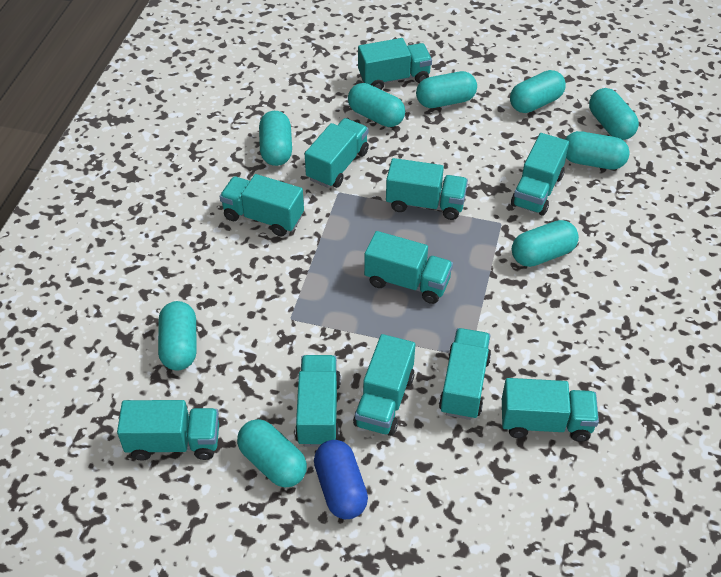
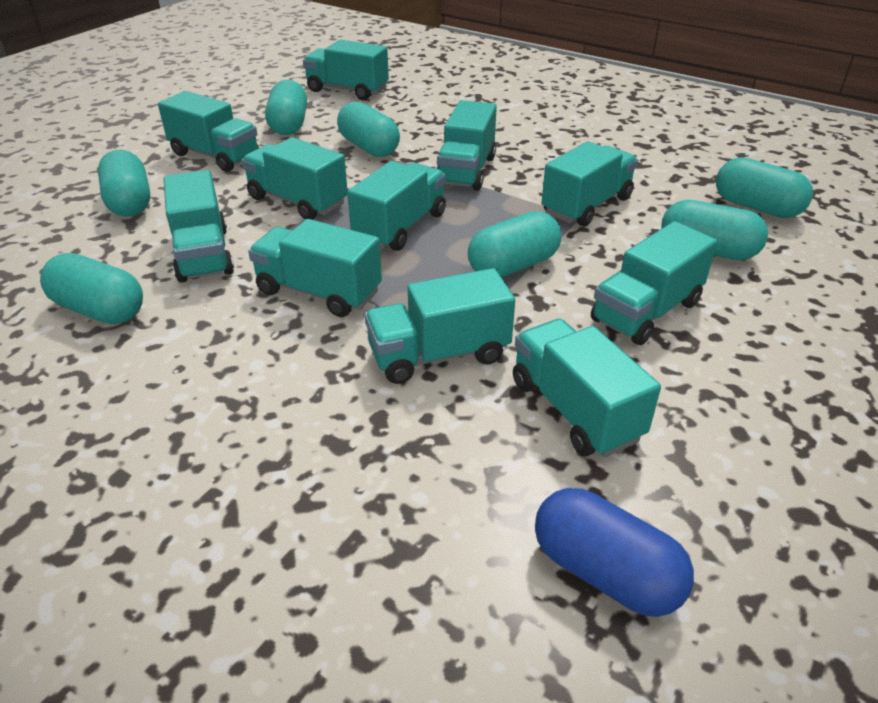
turquoise capsule: 9 -> 7

